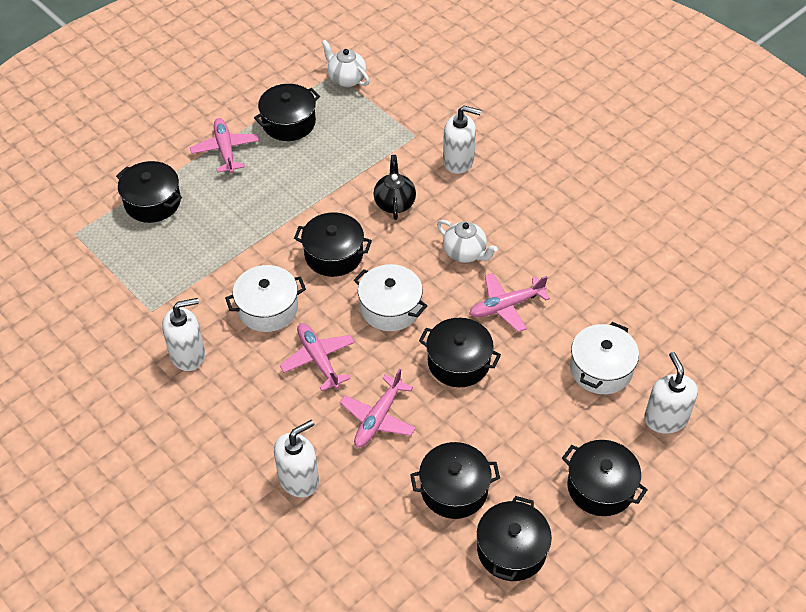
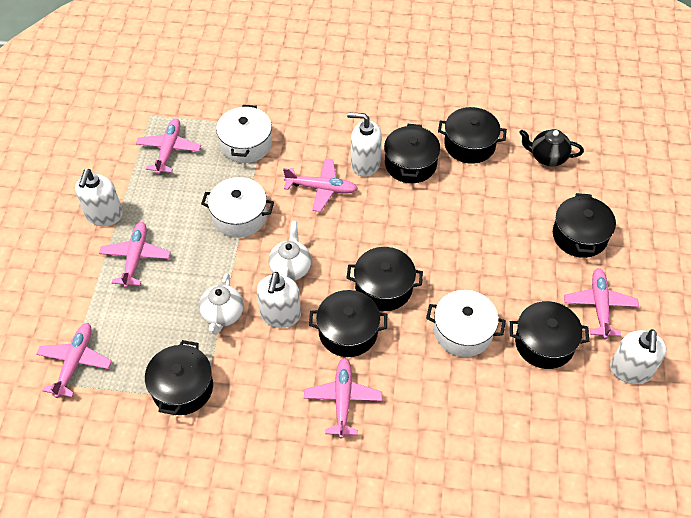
pink plane: 4 -> 6

